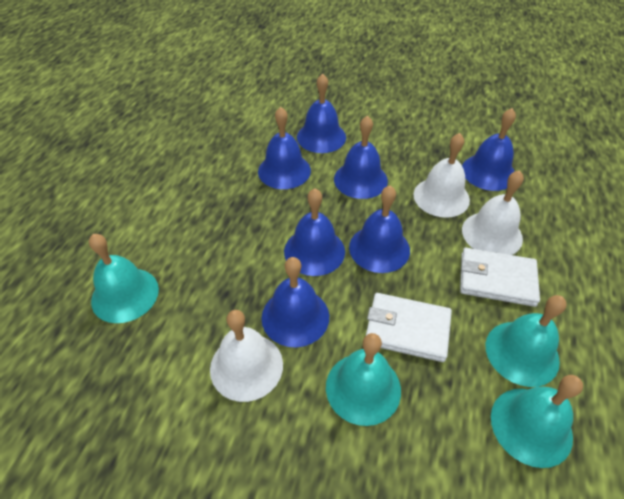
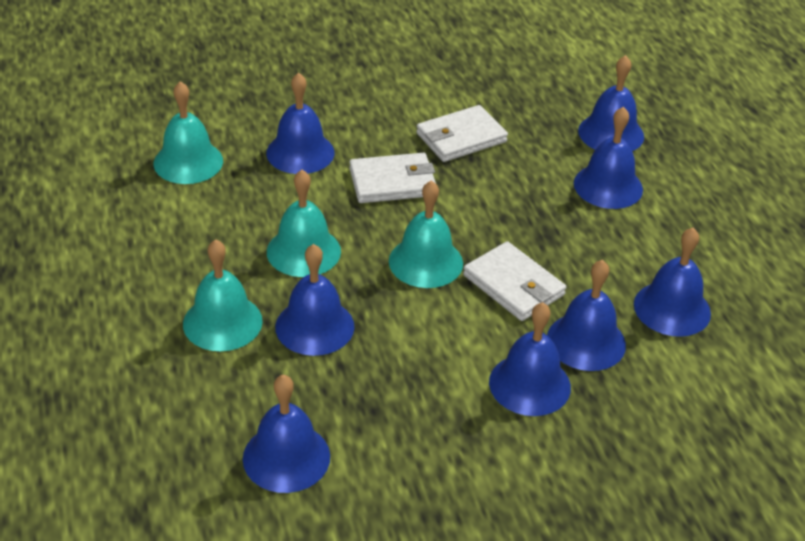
blue bell: 7 -> 8
white bell: 3 -> 0
white wallet: 2 -> 3

